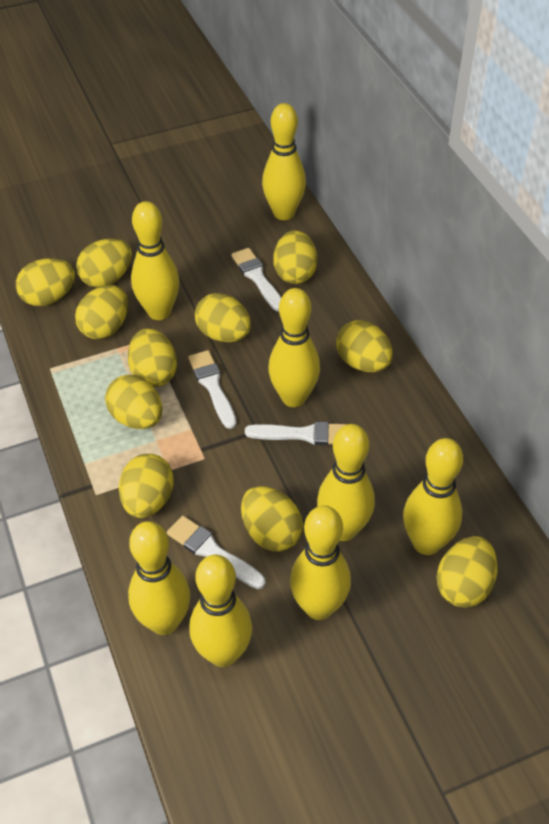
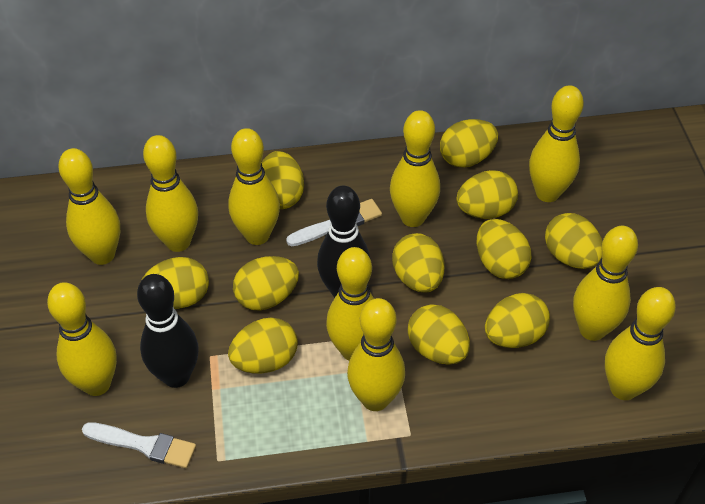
black bowling pin: 0 -> 2
white brush: 4 -> 2
yellow bowling pin: 8 -> 10

